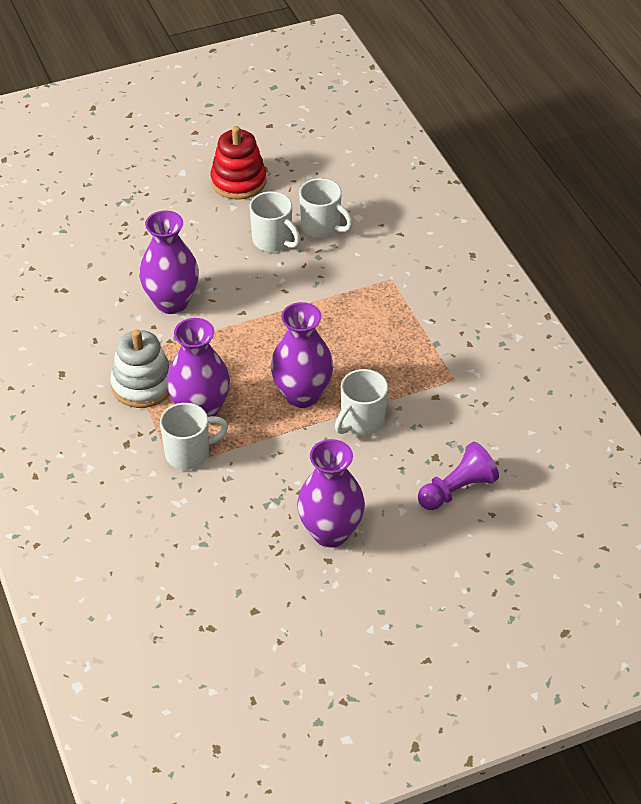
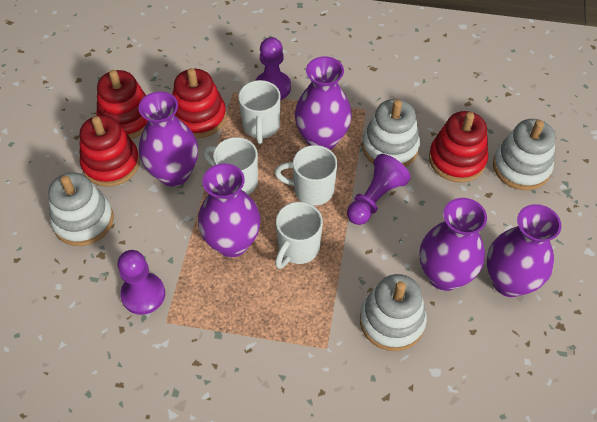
purple pawn: 1 -> 3
purple vase: 4 -> 5
red stacking toy: 1 -> 4
white stacking toy: 1 -> 4

